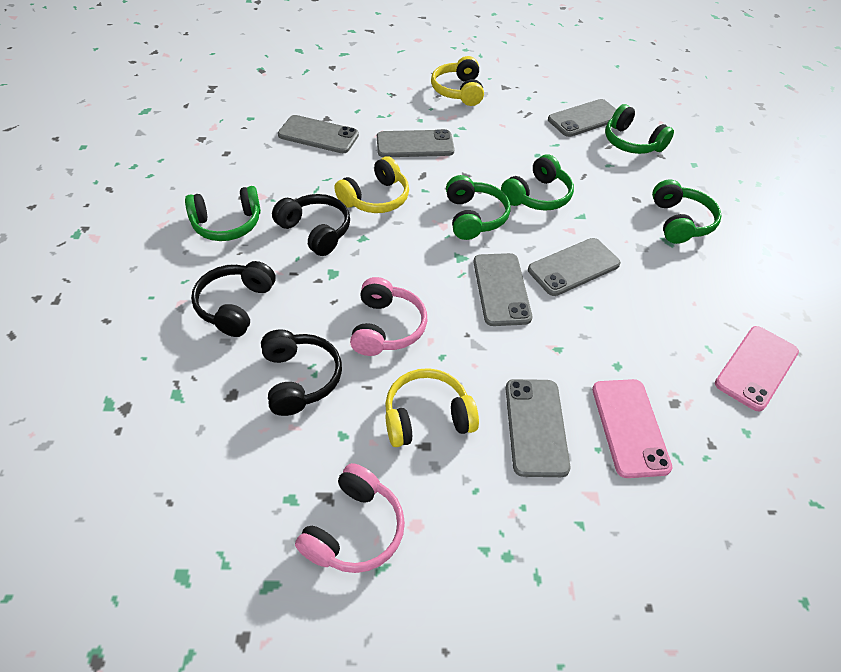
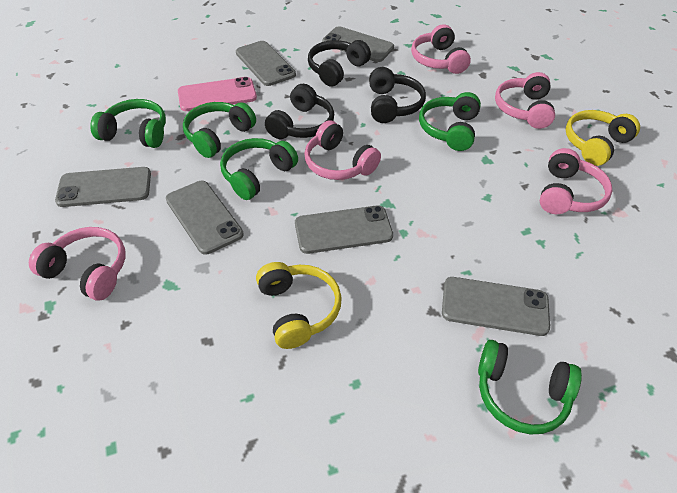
pink headphones: 2 -> 5
pink phone: 2 -> 1
yellow headphones: 3 -> 2

